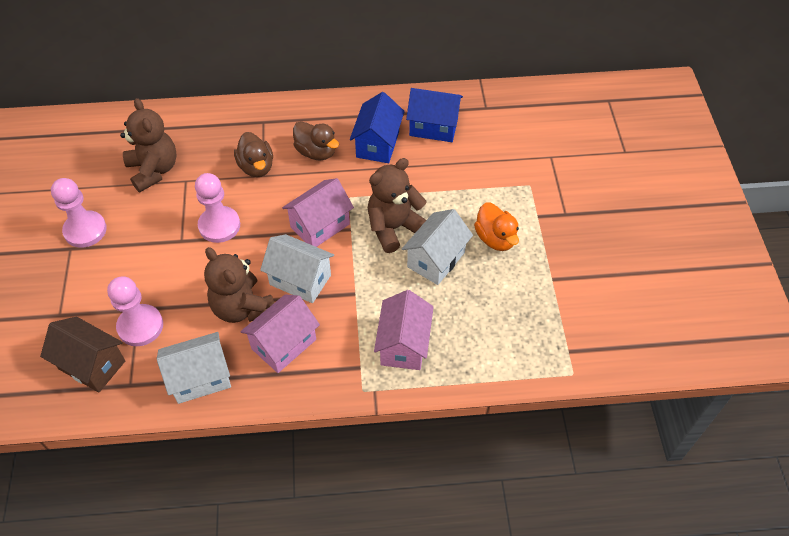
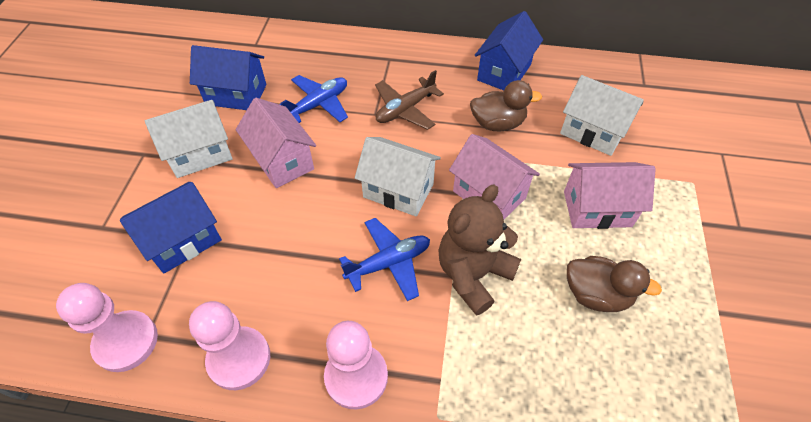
blue house: 2 -> 3
blue plane: 0 -> 2
brown house: 1 -> 0
brown plane: 0 -> 1
brown teddy bear: 3 -> 1
orange duck: 1 -> 0

